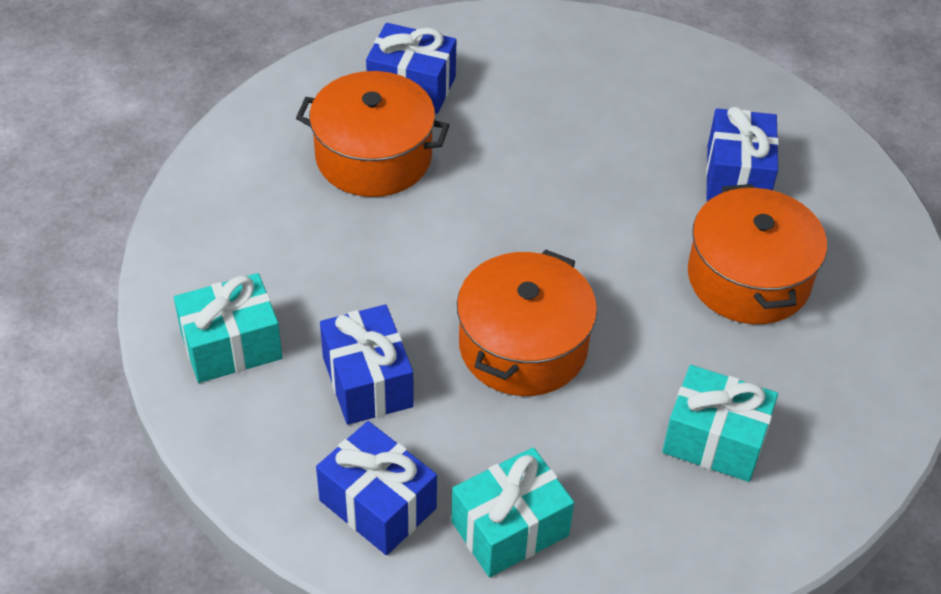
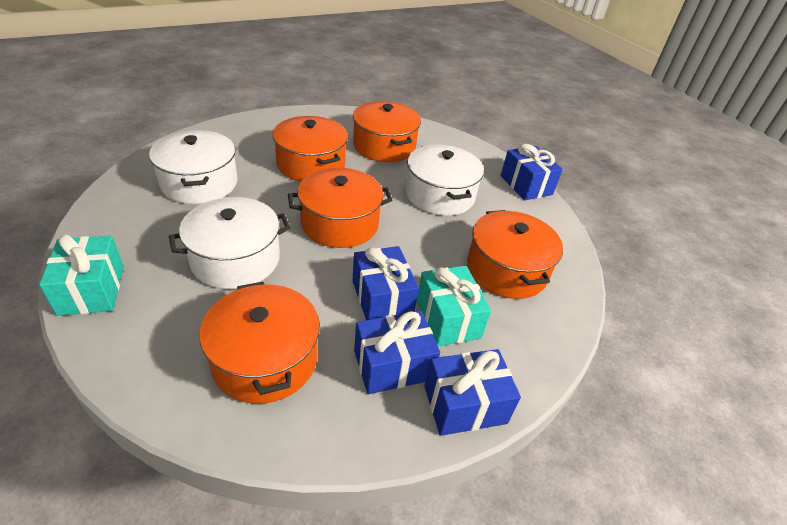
orange pot: 3 -> 5
turquoise gift: 3 -> 2
white pot: 0 -> 3

